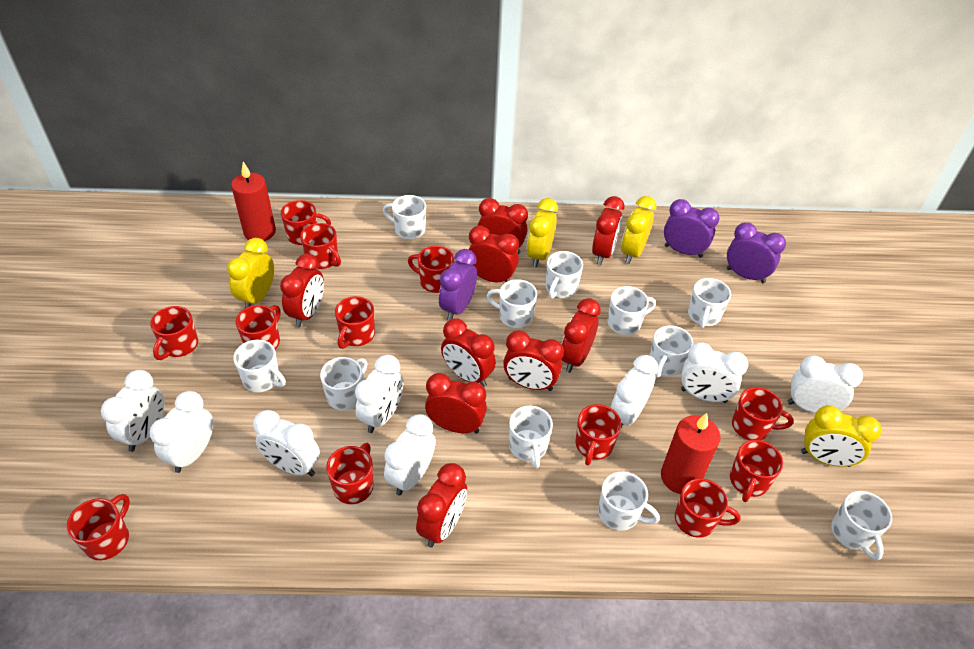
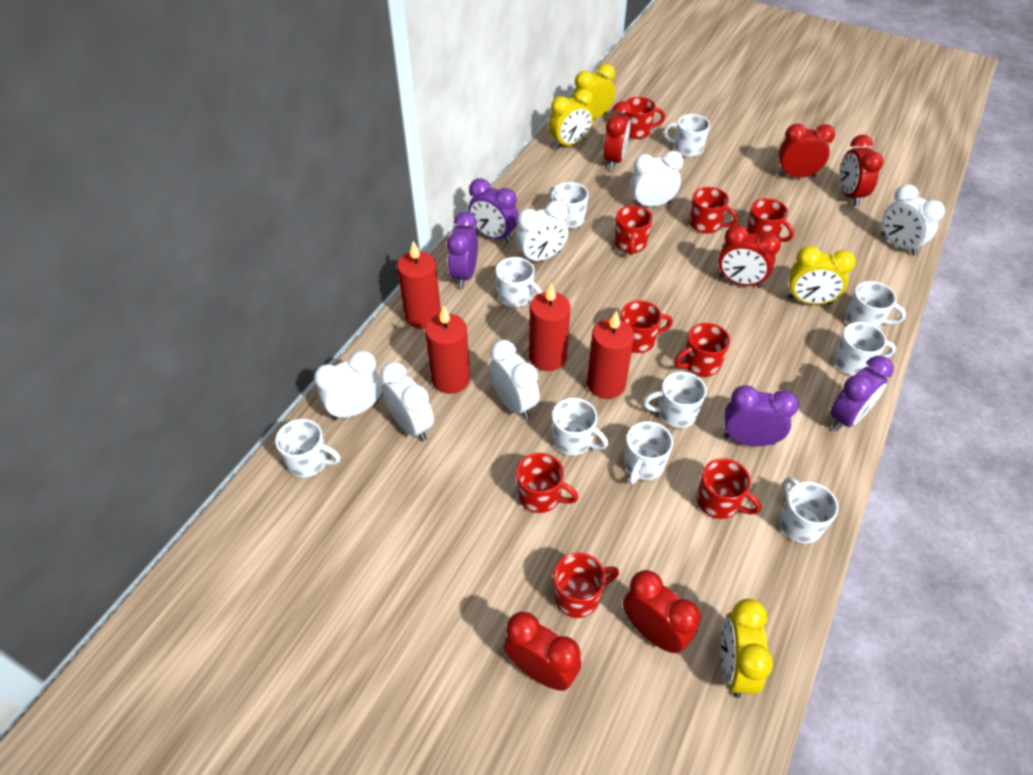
purple clock: 3 -> 4
red candle: 2 -> 4
red clock: 9 -> 6
red mug: 12 -> 9
white clock: 8 -> 6
white mug: 11 -> 10

